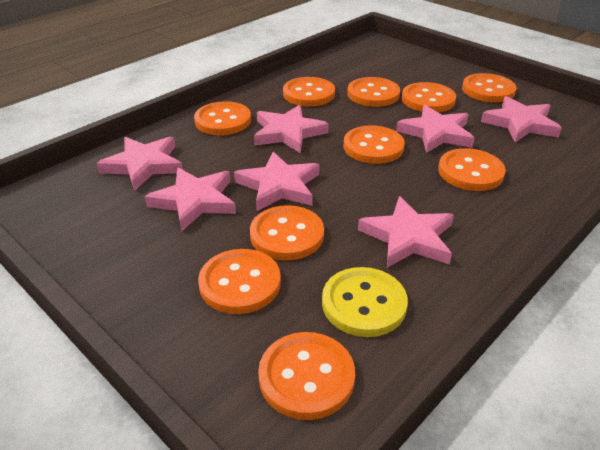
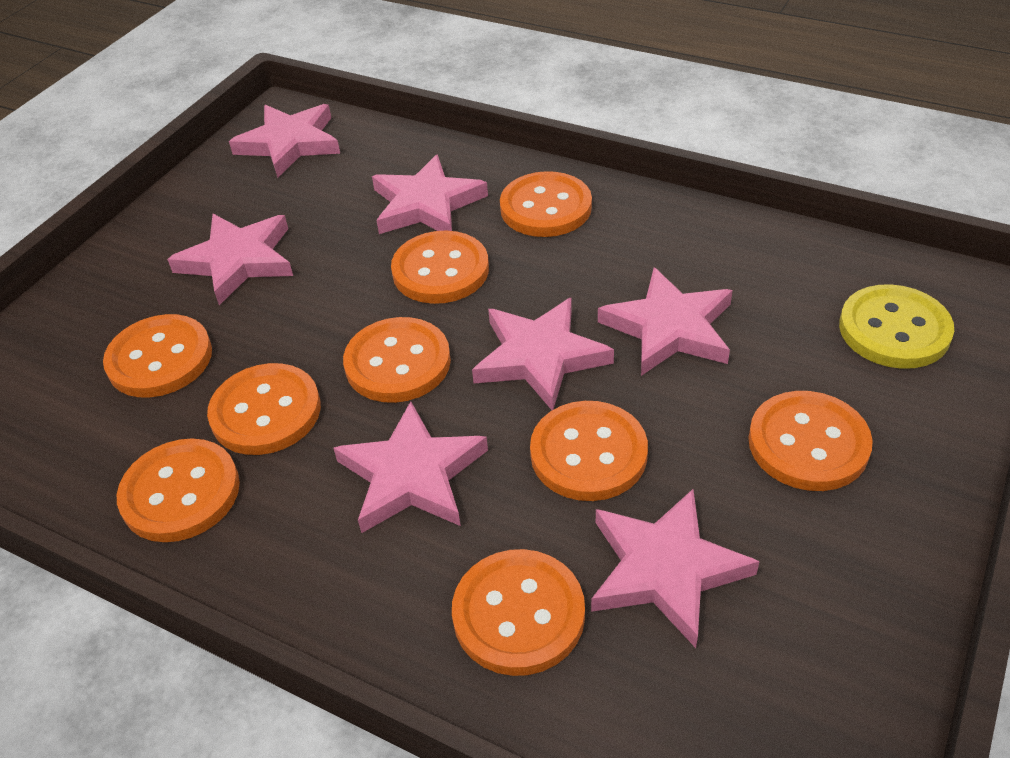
orange button: 10 -> 9

